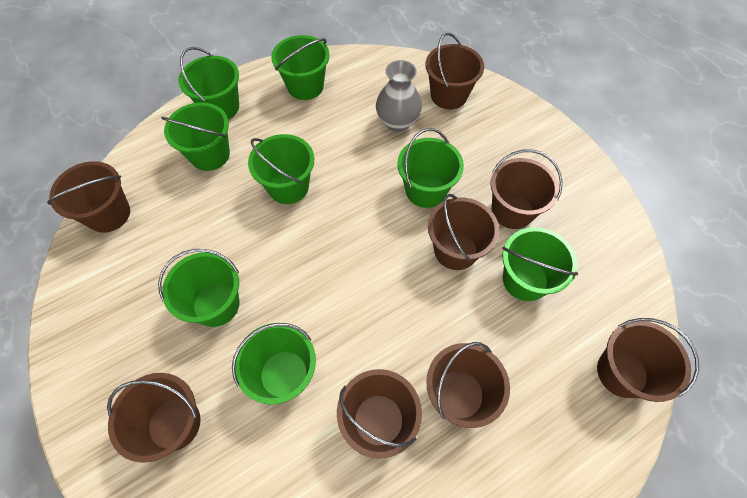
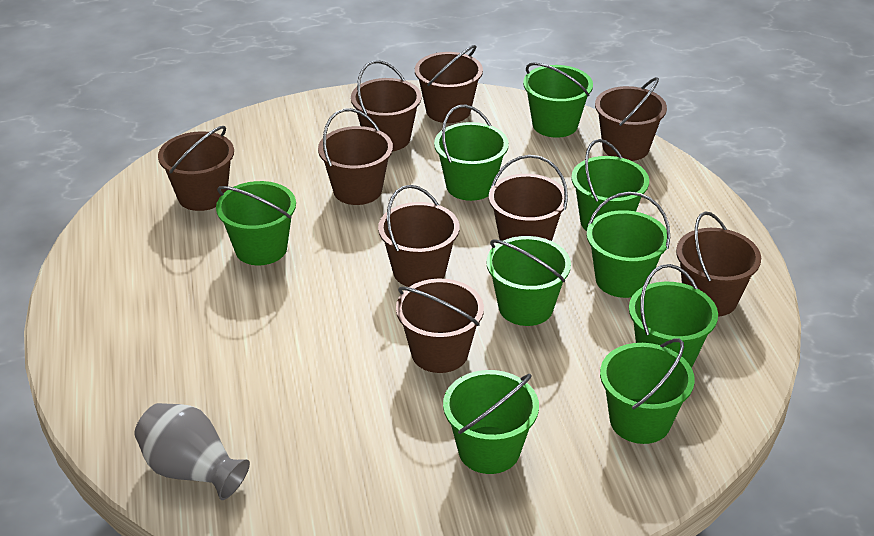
brown bucket: 8 -> 9
green bucket: 8 -> 9

